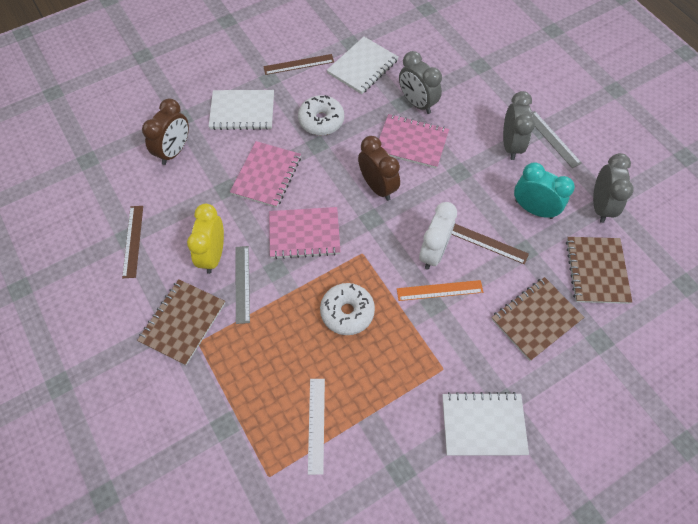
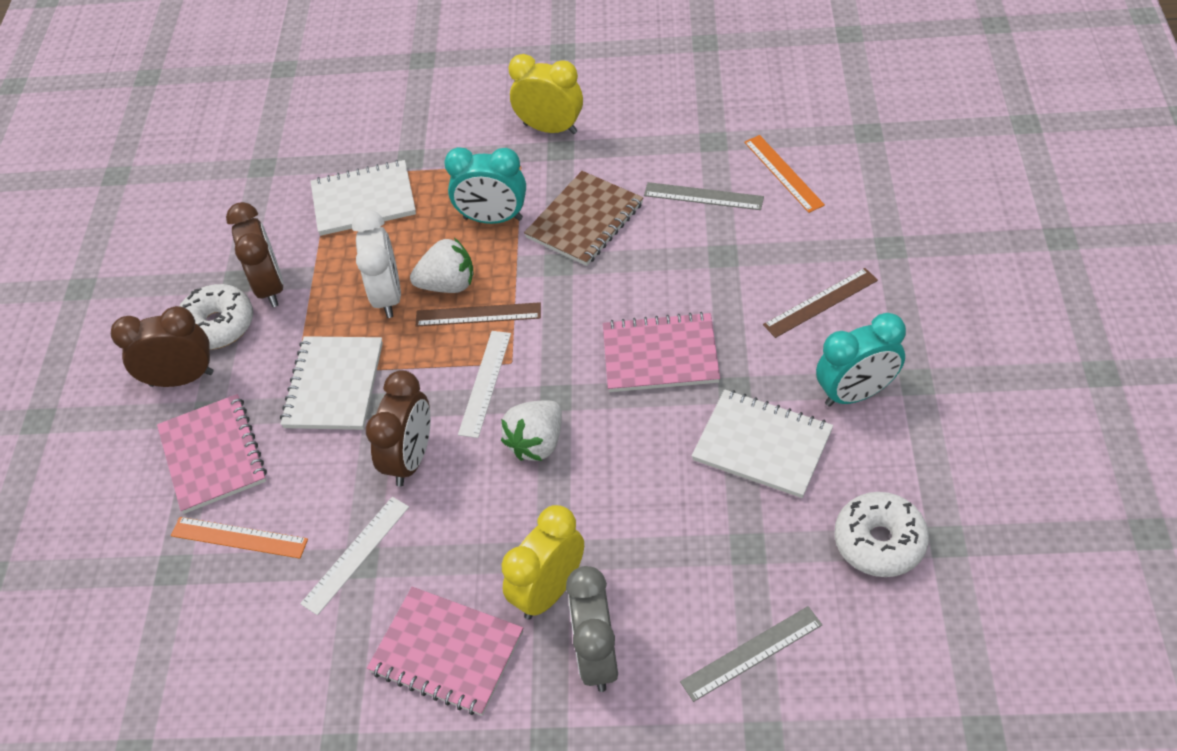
brown clock: 2 -> 3
brown notebook: 3 -> 1
brown ruler: 3 -> 2
grey clock: 3 -> 1
orange ruler: 1 -> 2
turquoise clock: 1 -> 2
white ruler: 1 -> 2
white strawberry: 0 -> 2
yellow clock: 1 -> 2

